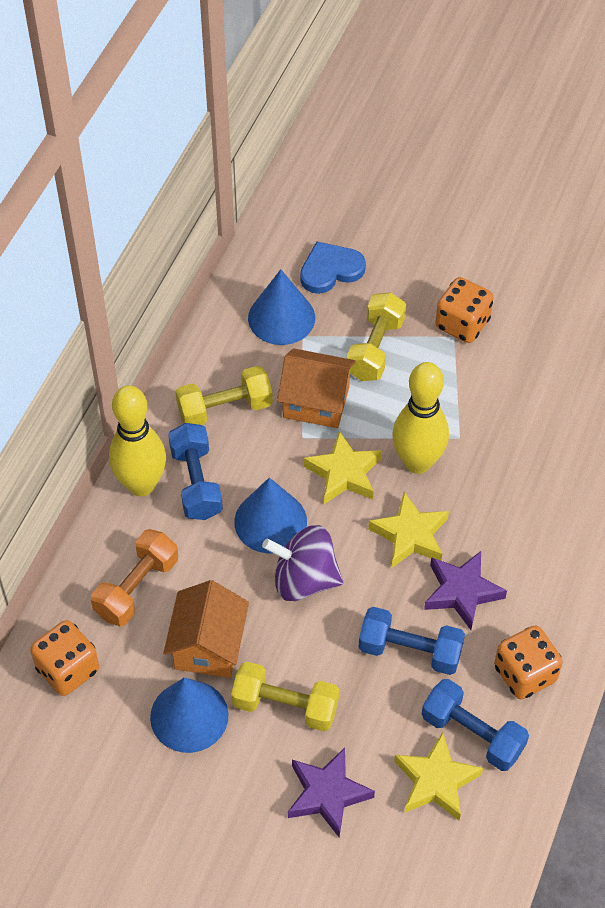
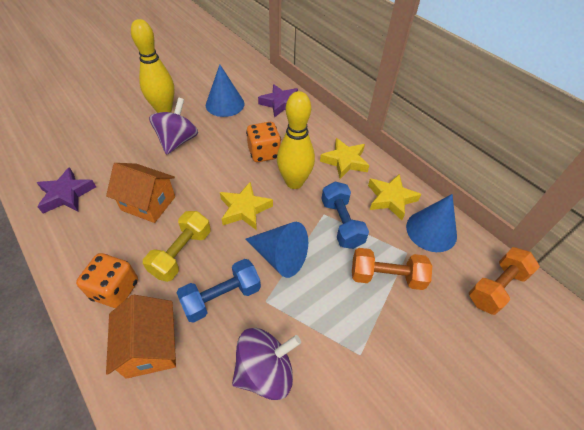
blue dumbbell: 3 -> 2
blue heart: 1 -> 0
orange dice: 3 -> 2
orange dumbbell: 1 -> 2
purple spinning top: 1 -> 2
yellow dumbbell: 3 -> 1

